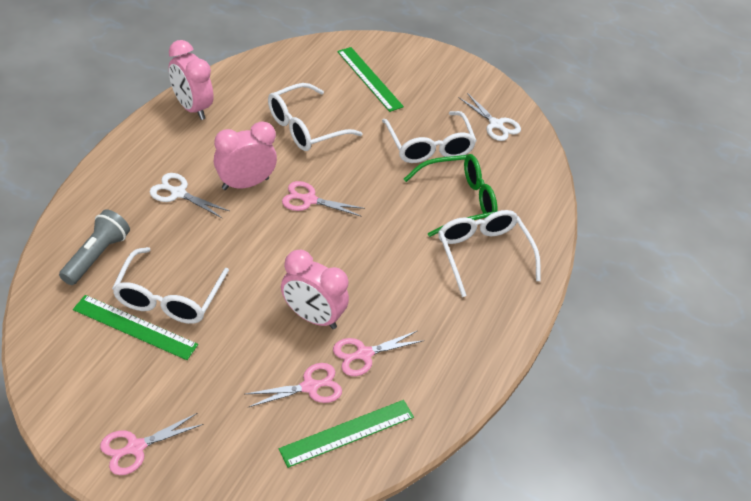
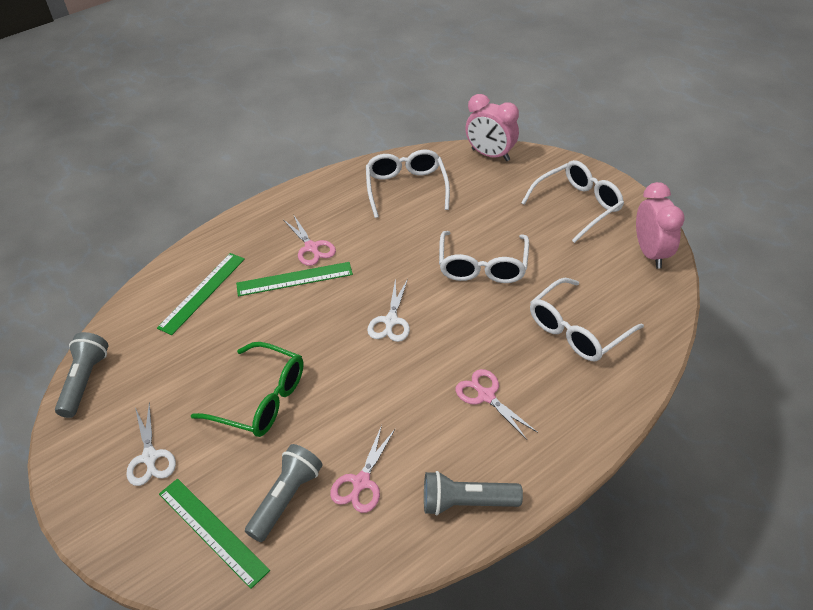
grey flashlight: 1 -> 3
pink clock: 3 -> 2
pink scissors: 4 -> 3

